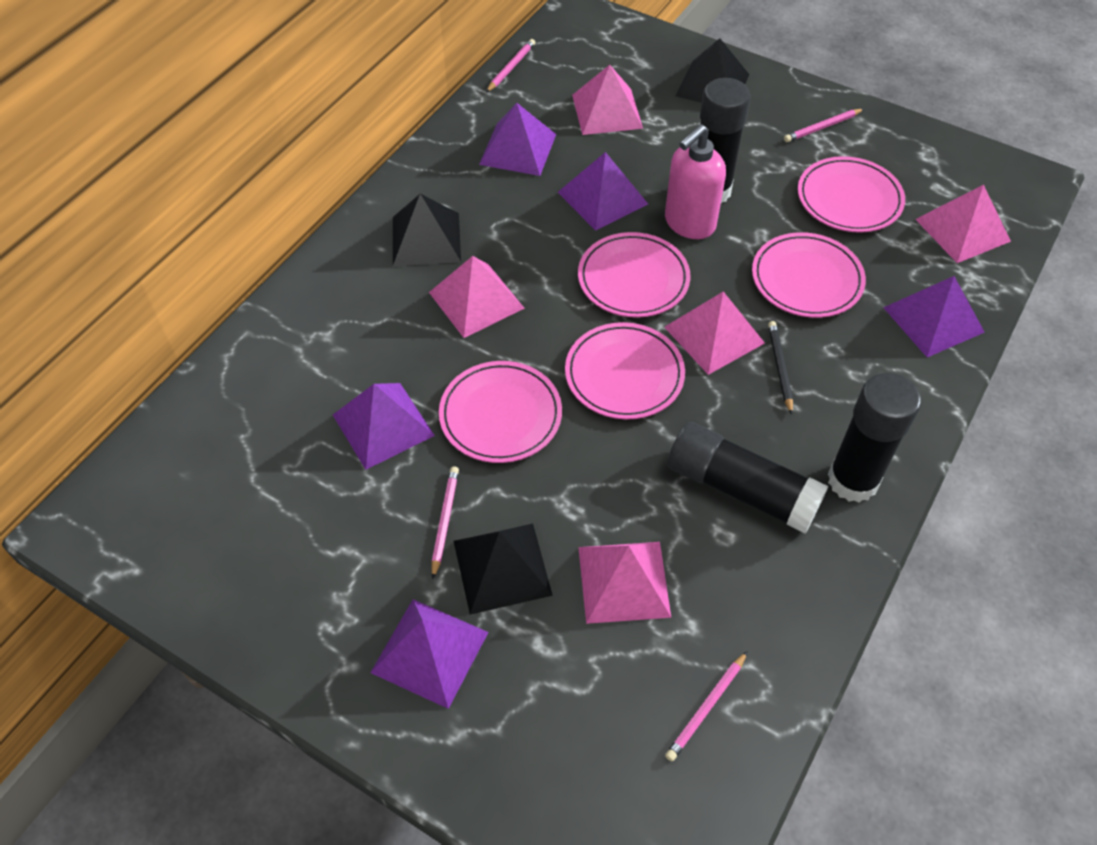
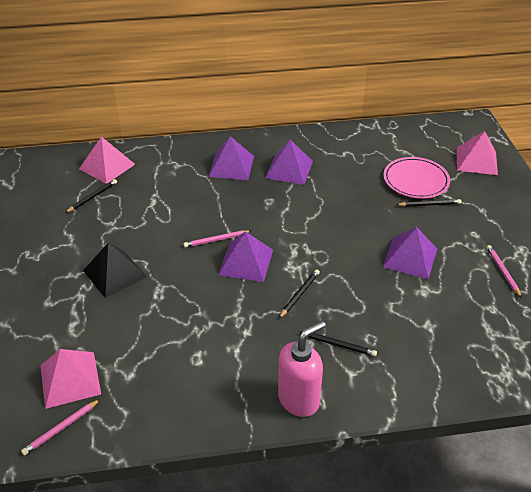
black glue stick: 3 -> 0
black pencil: 1 -> 4
black pyramid: 3 -> 1
pink pencil: 4 -> 3
pink plate: 5 -> 1
pink pyramid: 5 -> 3
purple pyramid: 5 -> 4

